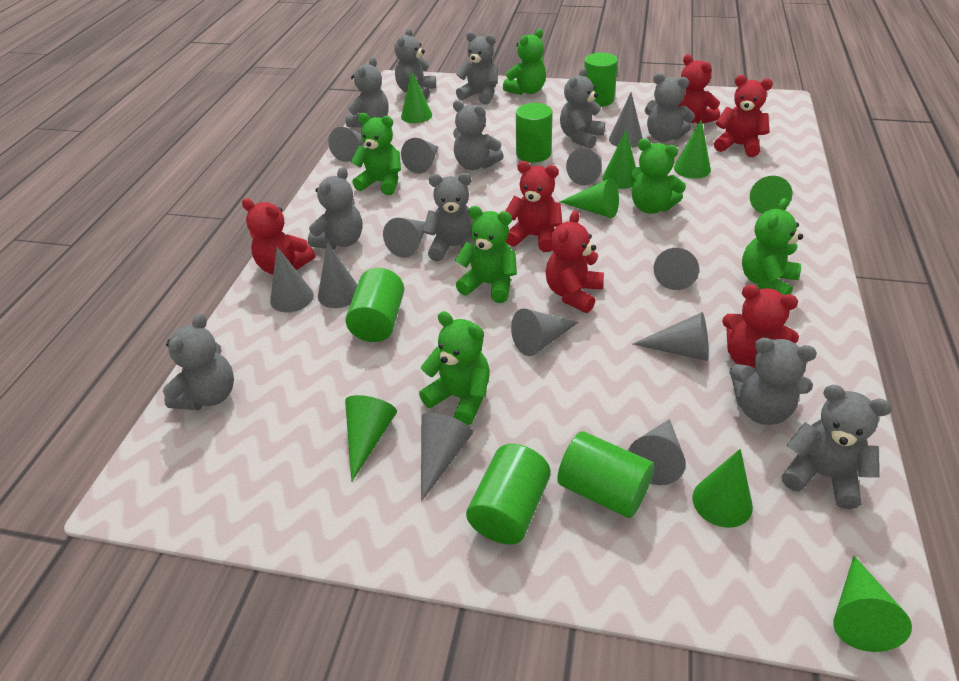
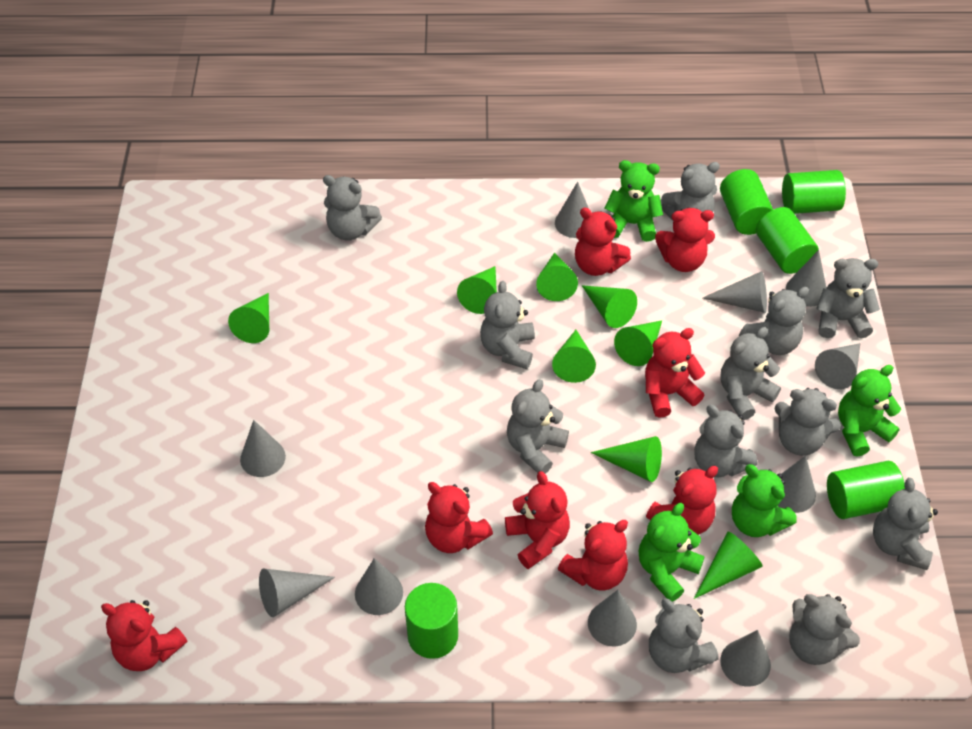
green teddy bear: 6 -> 4
grey cone: 12 -> 10
grey teddy bear: 11 -> 12
red teddy bear: 6 -> 8

